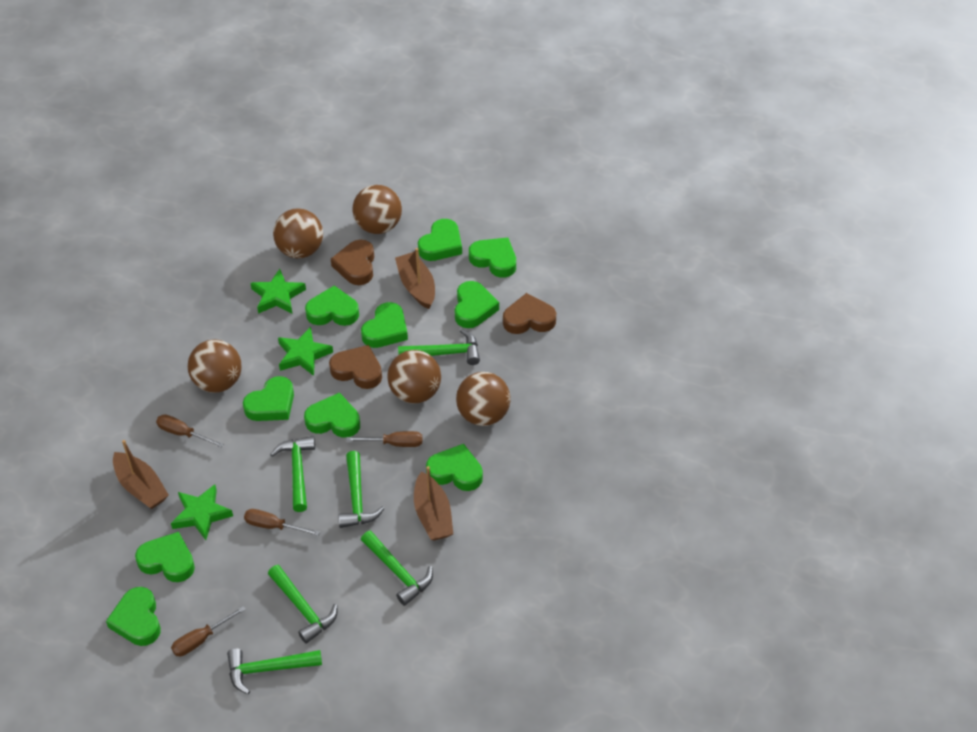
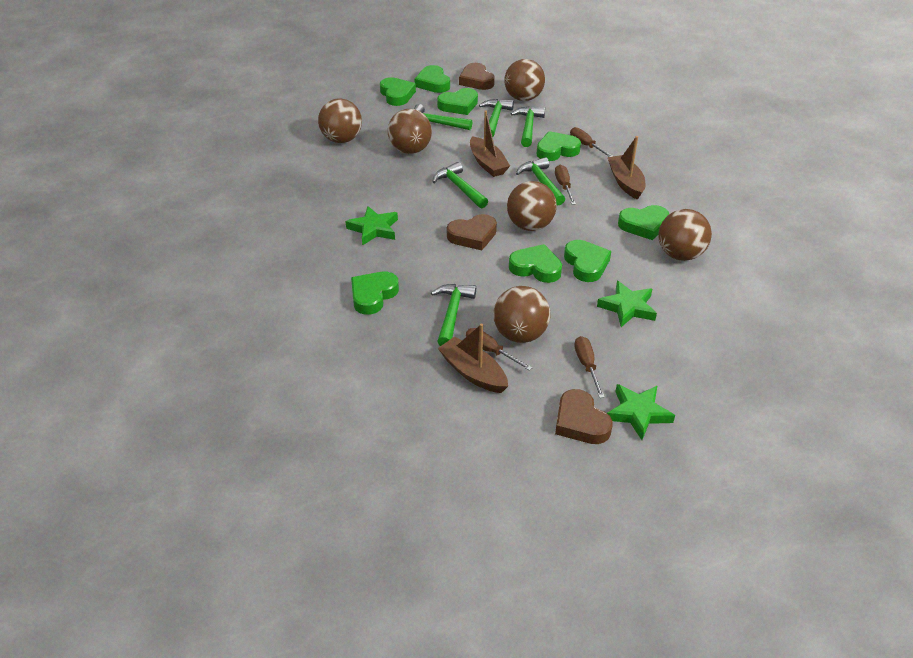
brown ball: 5 -> 6
green heart: 10 -> 8

